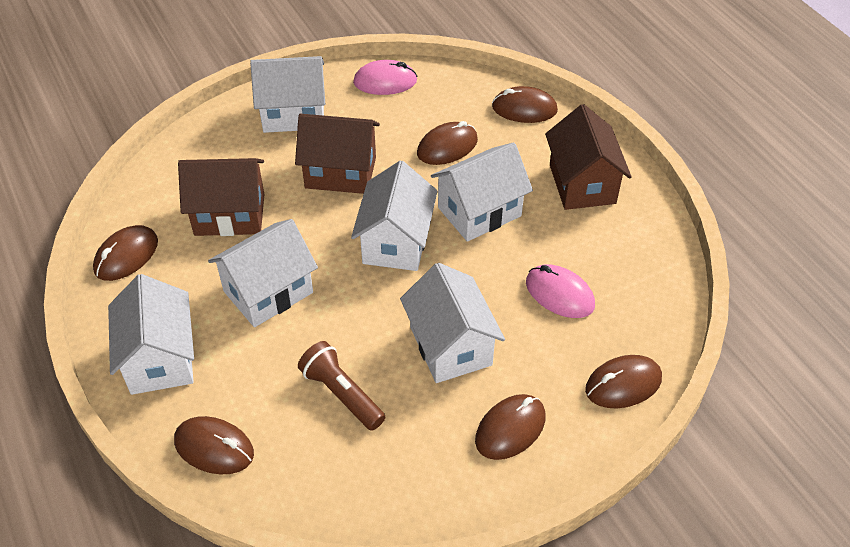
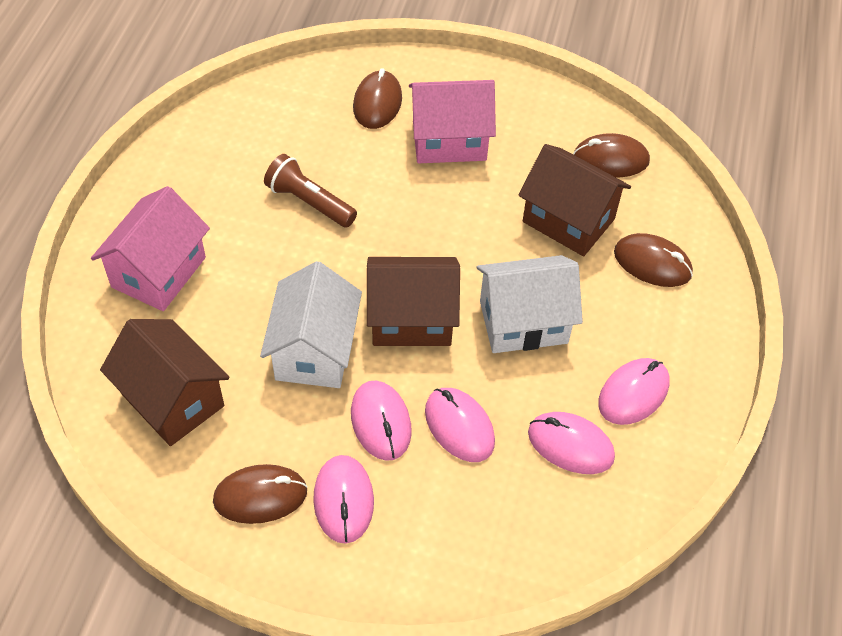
brown mouse: 6 -> 4
pink house: 0 -> 2
pink mouse: 2 -> 5
white house: 6 -> 2

